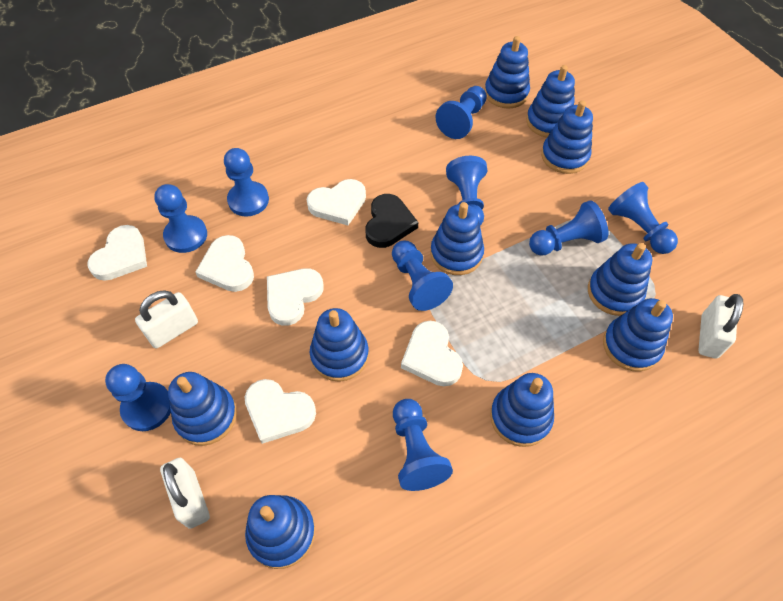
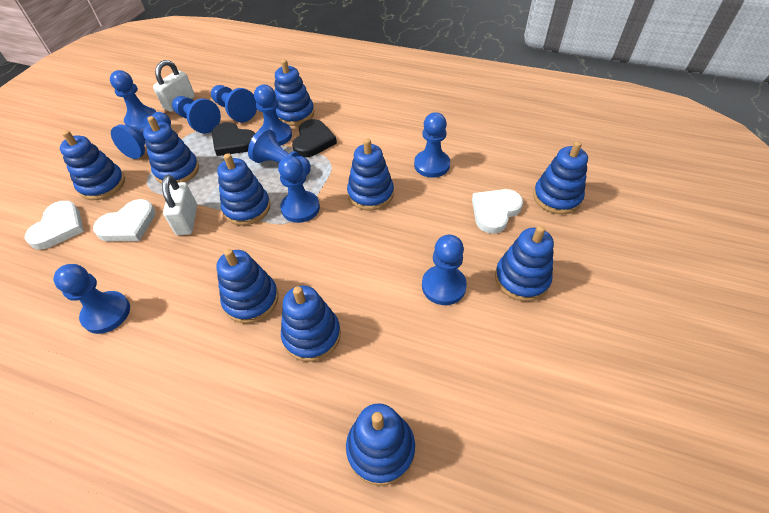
black heart: 1 -> 2
blue pawn: 9 -> 10
white heart: 6 -> 3
white padlock: 3 -> 2

